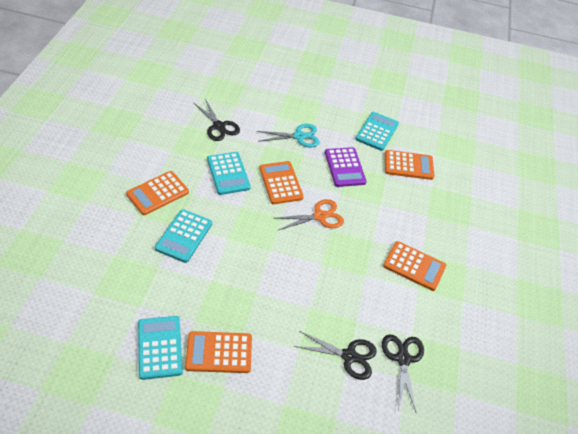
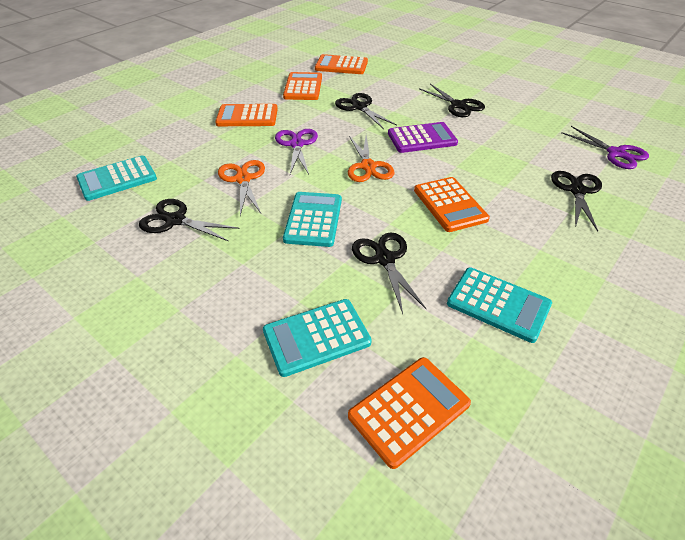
black scissors: 3 -> 5
orange scissors: 1 -> 2
purple scissors: 0 -> 2
turquoise scissors: 1 -> 0

